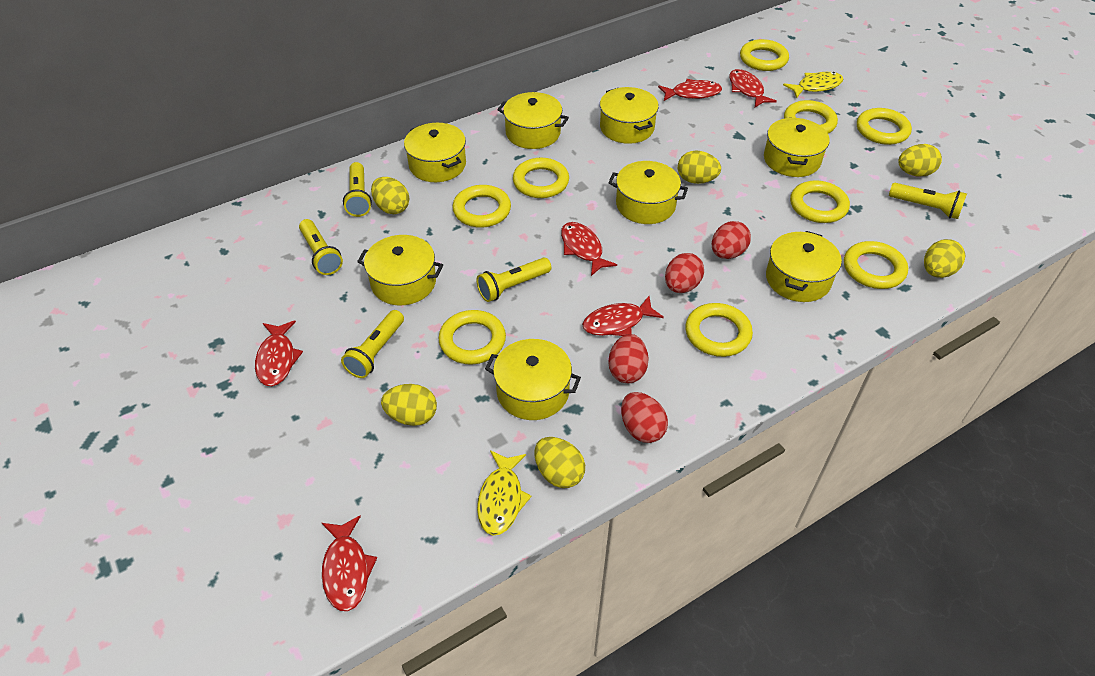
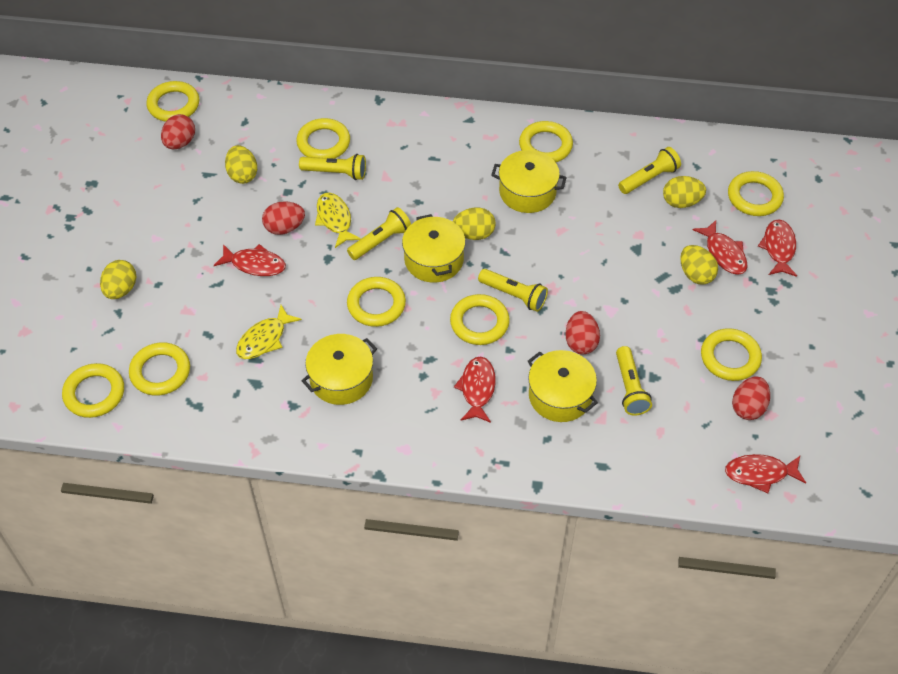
red fish: 6 -> 5
yellow egg: 6 -> 5
yellow pot: 8 -> 4

